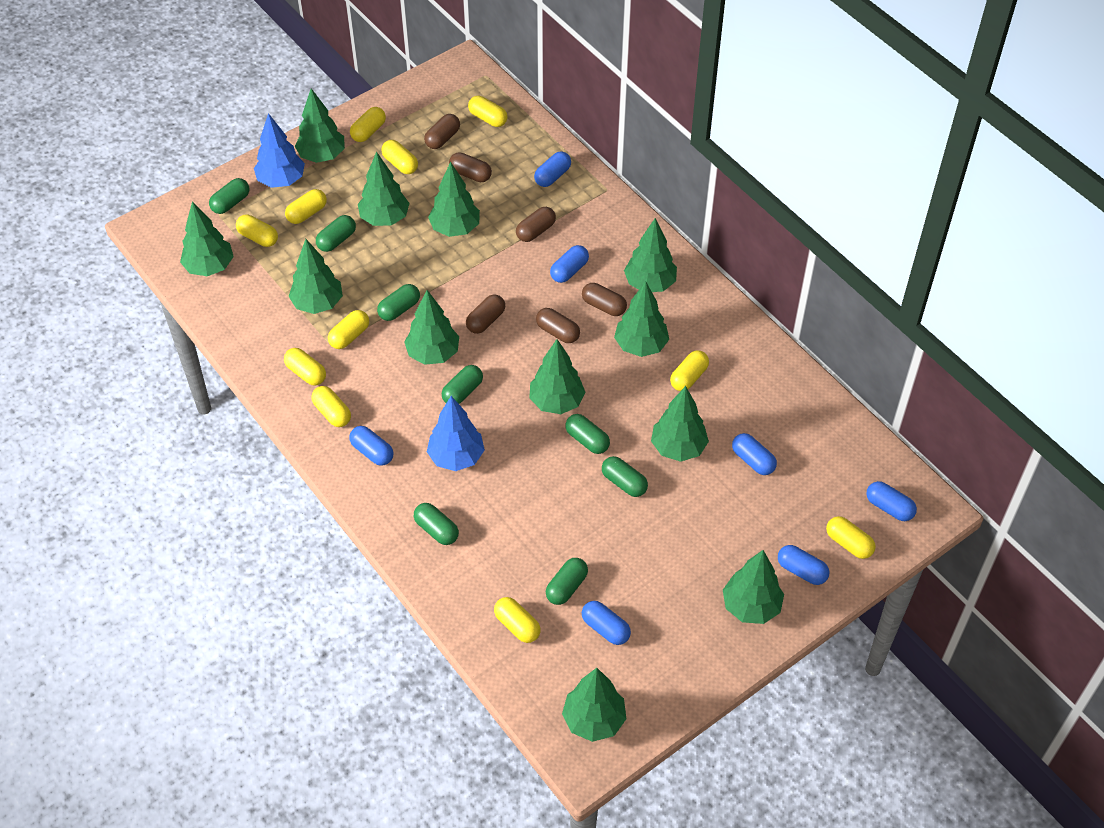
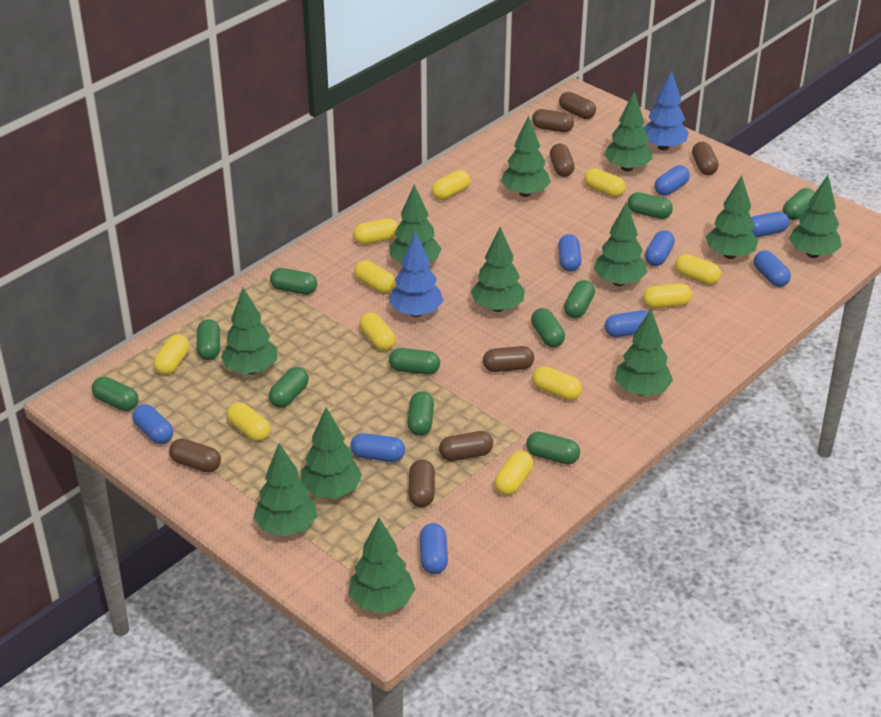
blue capsule: 7 -> 9
brown capsule: 6 -> 8
green capsule: 8 -> 11

